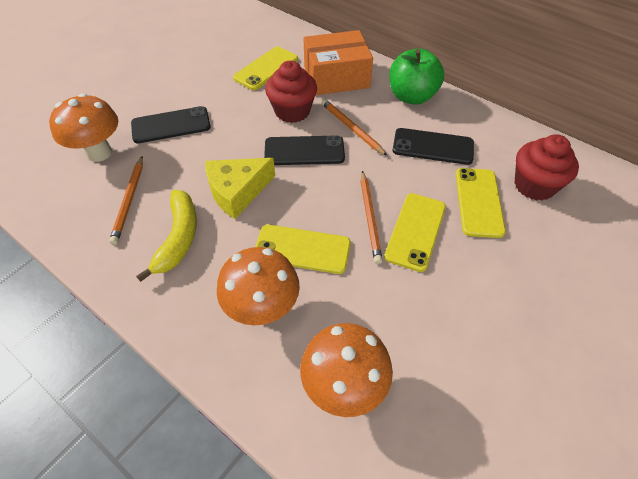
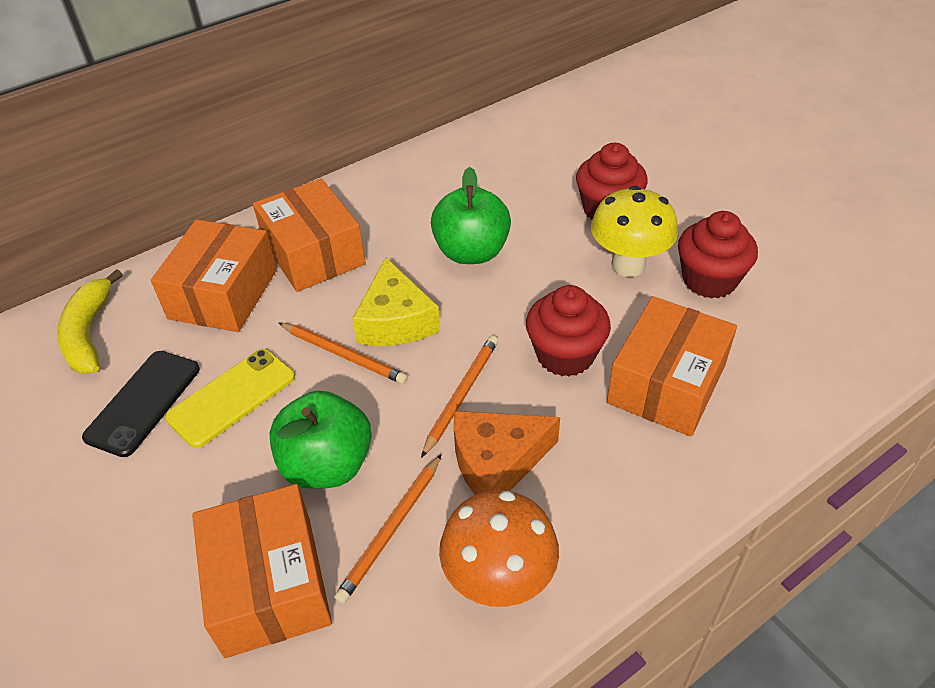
black phone: 3 -> 1
green apple: 1 -> 2
orange box: 1 -> 4
orange cheese: 0 -> 1
orange mushroom: 3 -> 1
red cupcake: 2 -> 3
yellow mushroom: 0 -> 1
yellow phone: 4 -> 1

